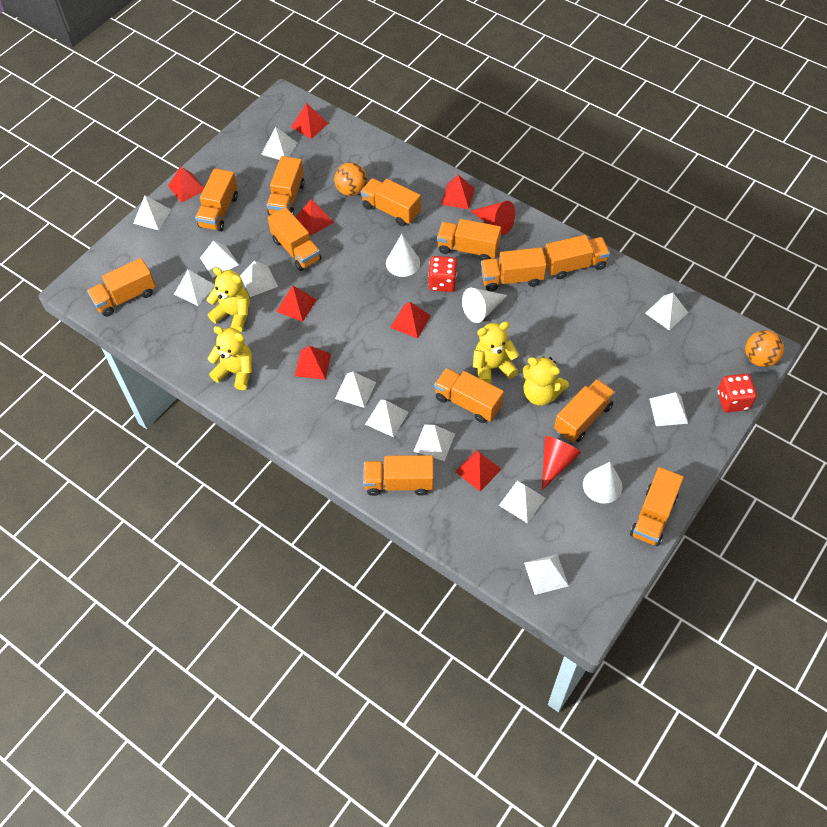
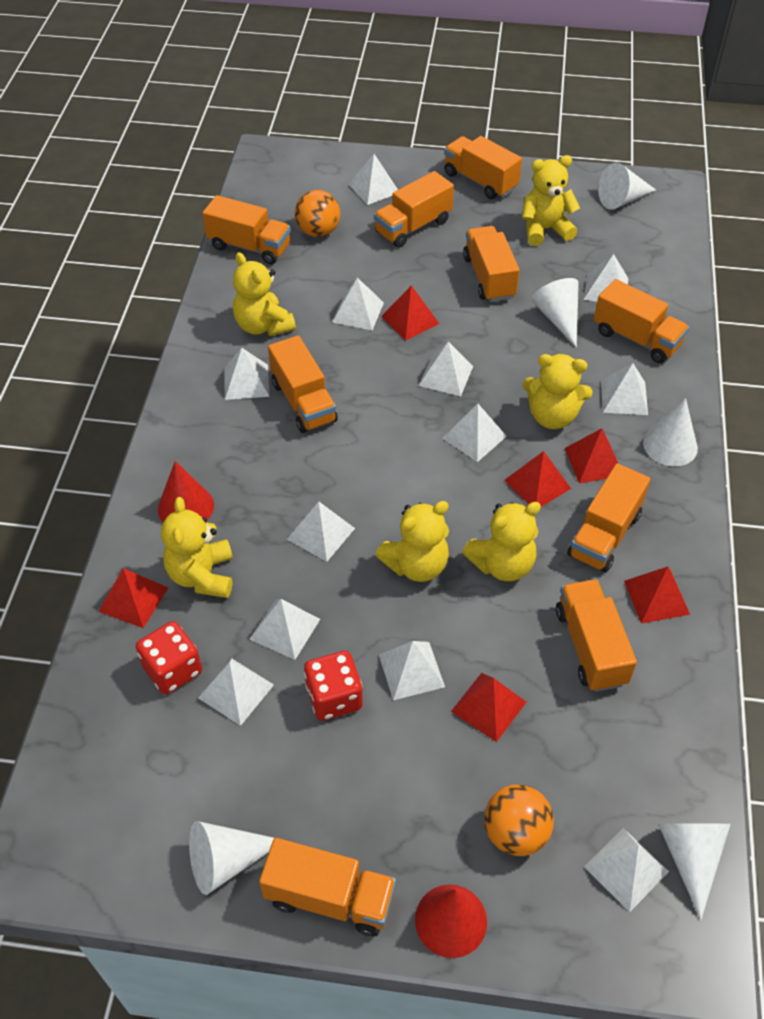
orange truck: 12 -> 9
red pyramid: 8 -> 6
white cone: 3 -> 5
yellow teddy bear: 4 -> 6

